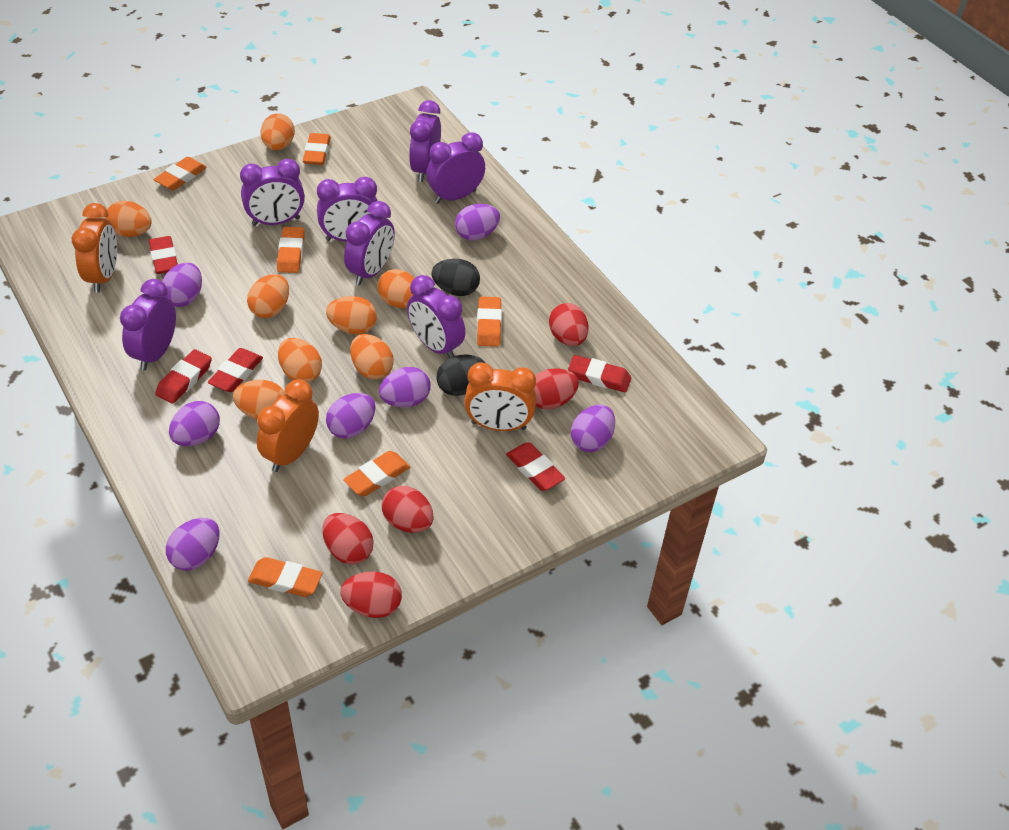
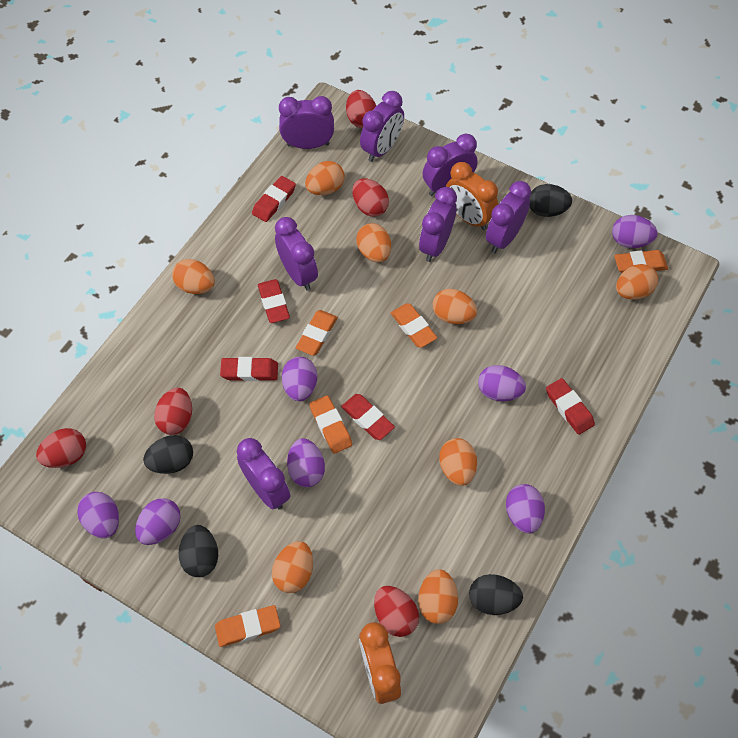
black egg: 2 -> 4
orange clock: 3 -> 2
orange eraser: 6 -> 5

